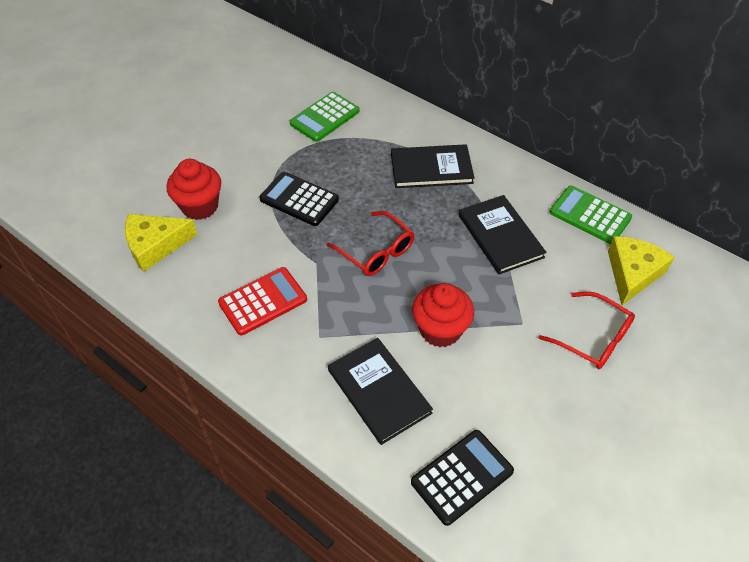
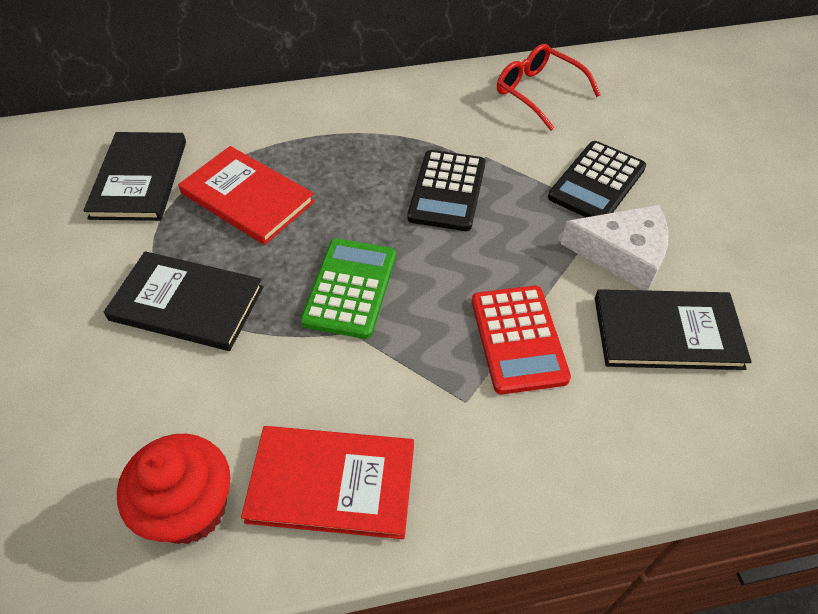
green calculator: 2 -> 1
red book: 0 -> 2
red cupcake: 2 -> 1
red glasses: 2 -> 1
white cheese: 0 -> 1
yellow cheese: 2 -> 0

